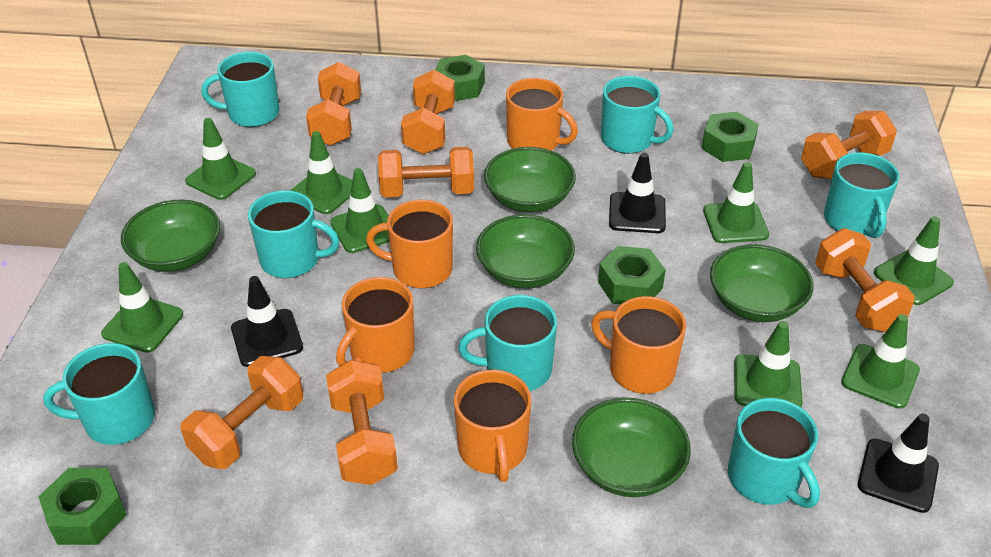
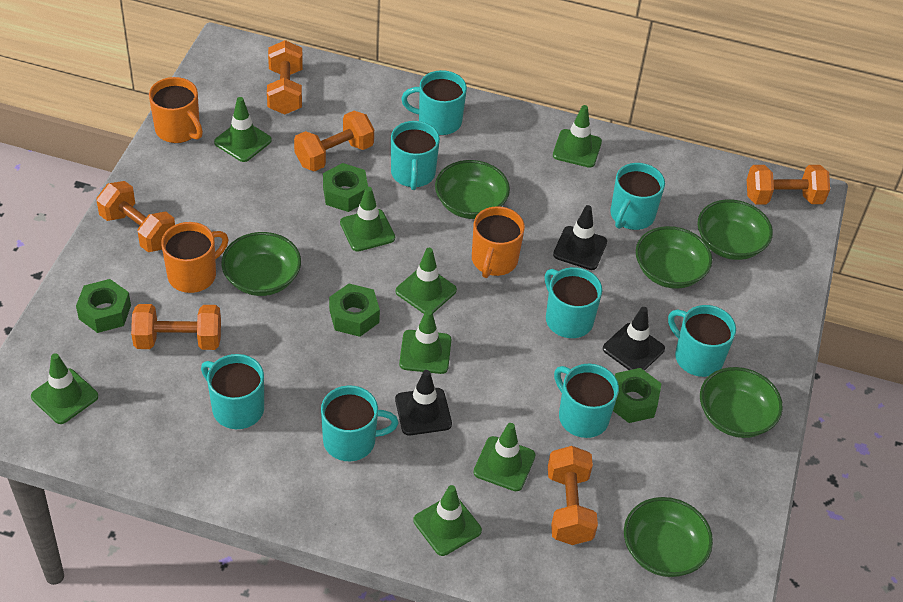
green bowl: 5 -> 6
orange dumbbell: 7 -> 6
orange mug: 5 -> 3
turquoise mug: 7 -> 8

